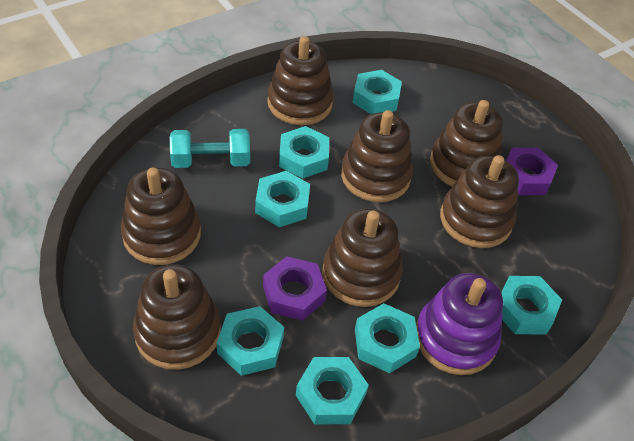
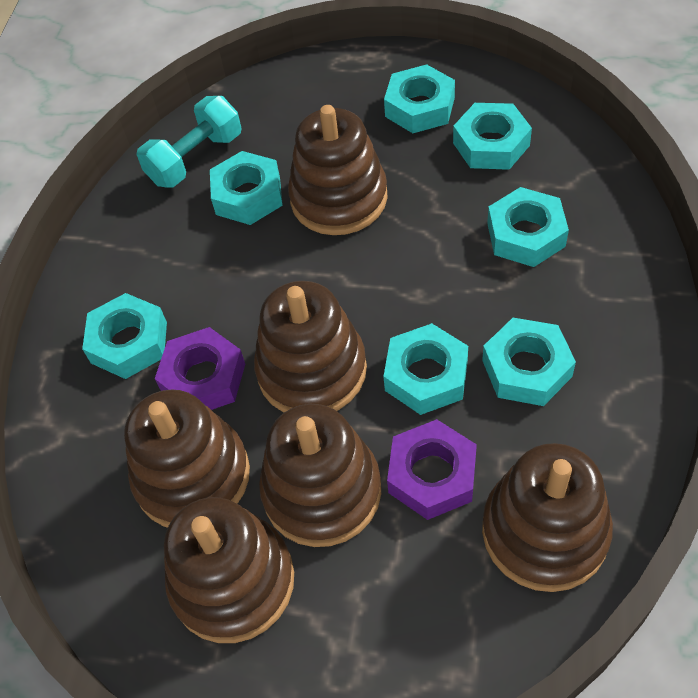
brown stacking toy: 7 -> 6
purple stacking toy: 1 -> 0

